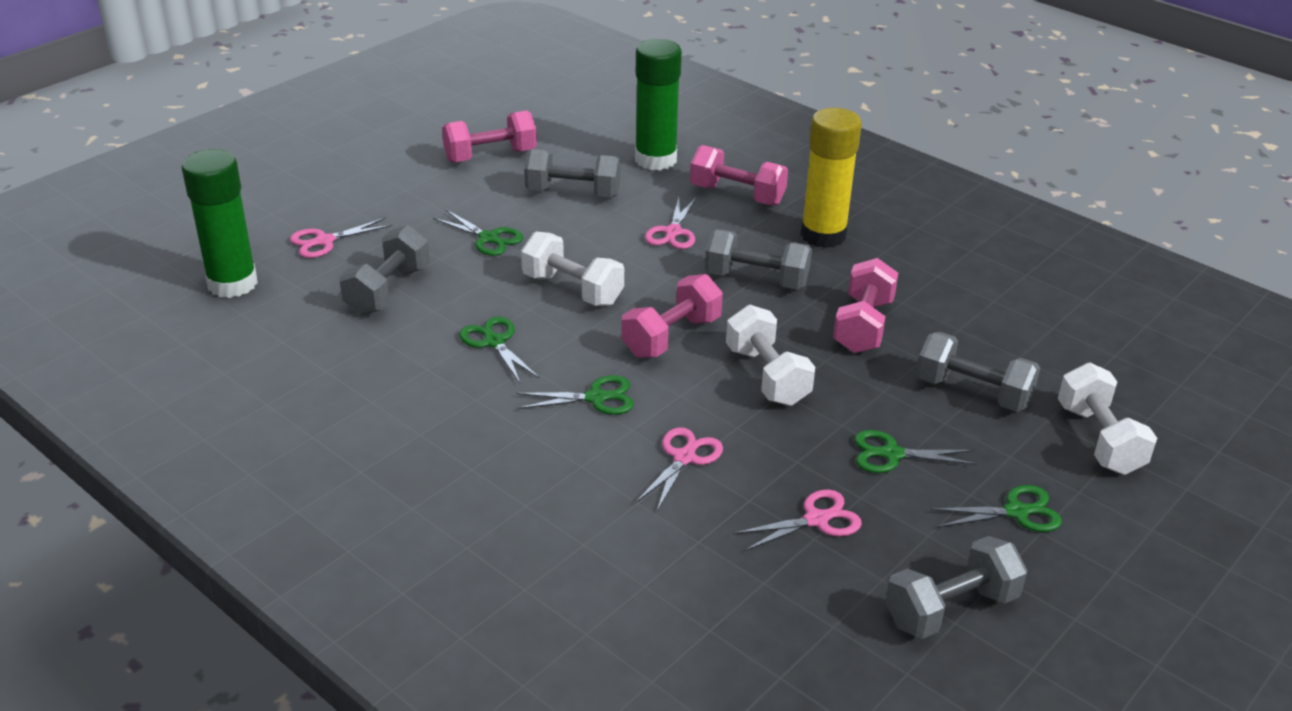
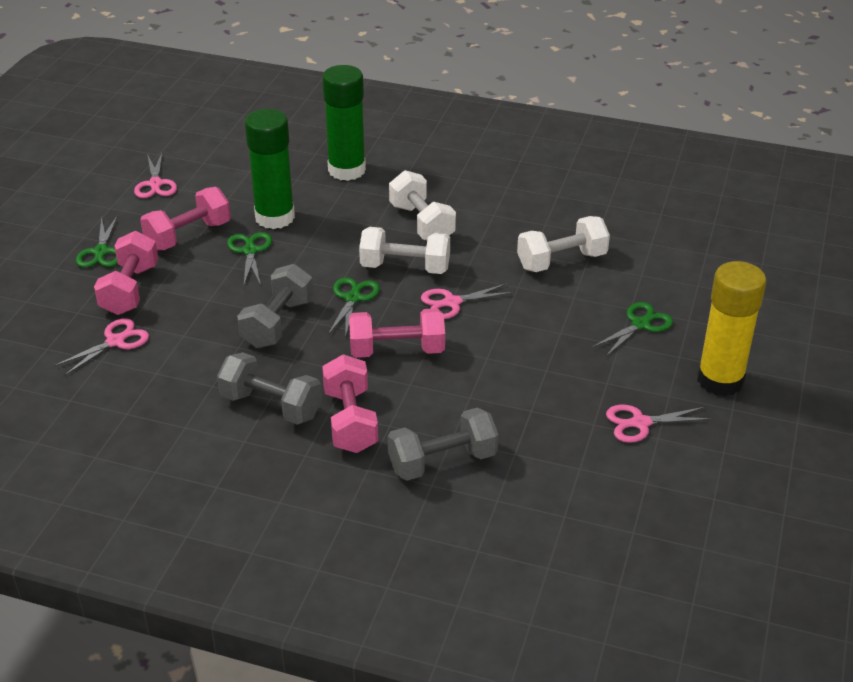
green scissors: 5 -> 4
grey dumbbell: 5 -> 3

